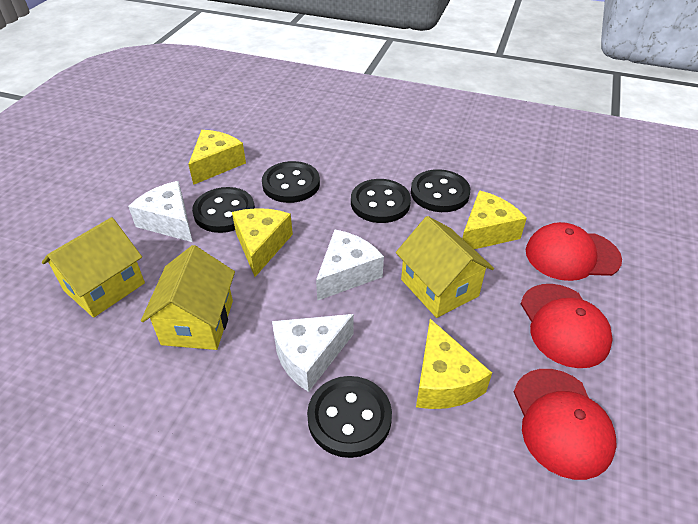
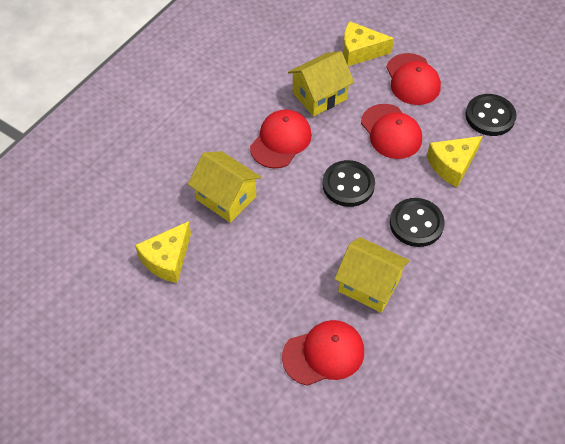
black button: 5 -> 3
red cap: 3 -> 4
white cheese: 3 -> 0
yellow cheese: 4 -> 3

